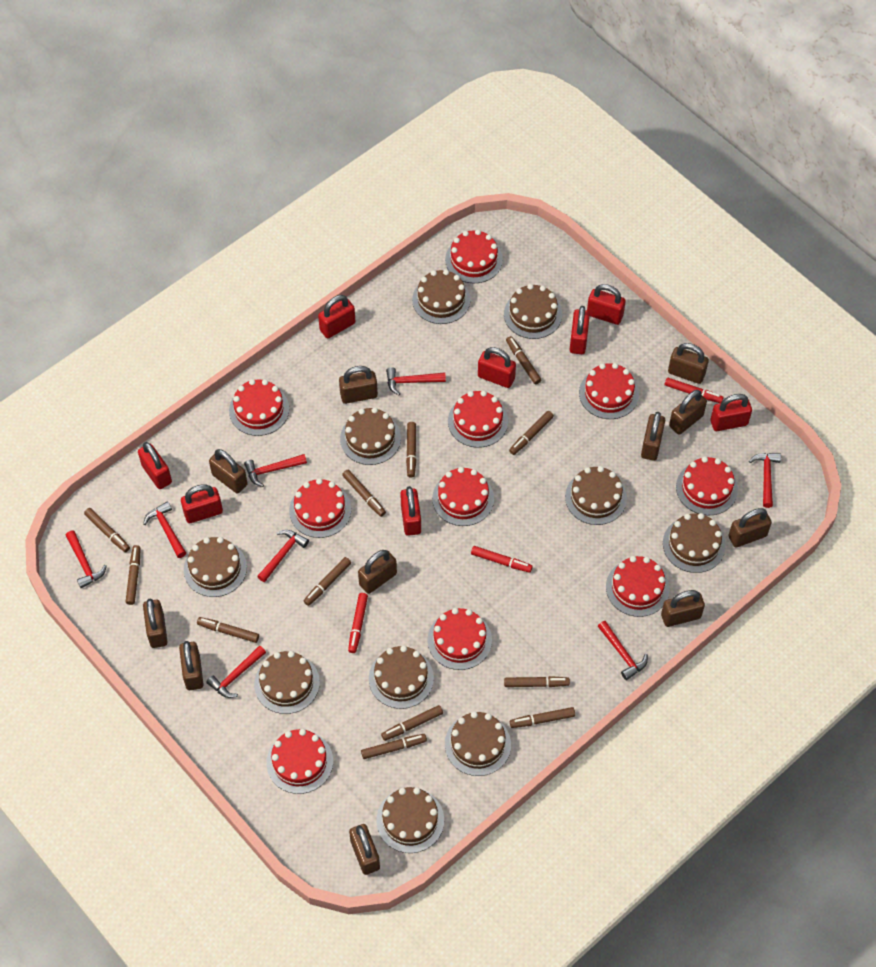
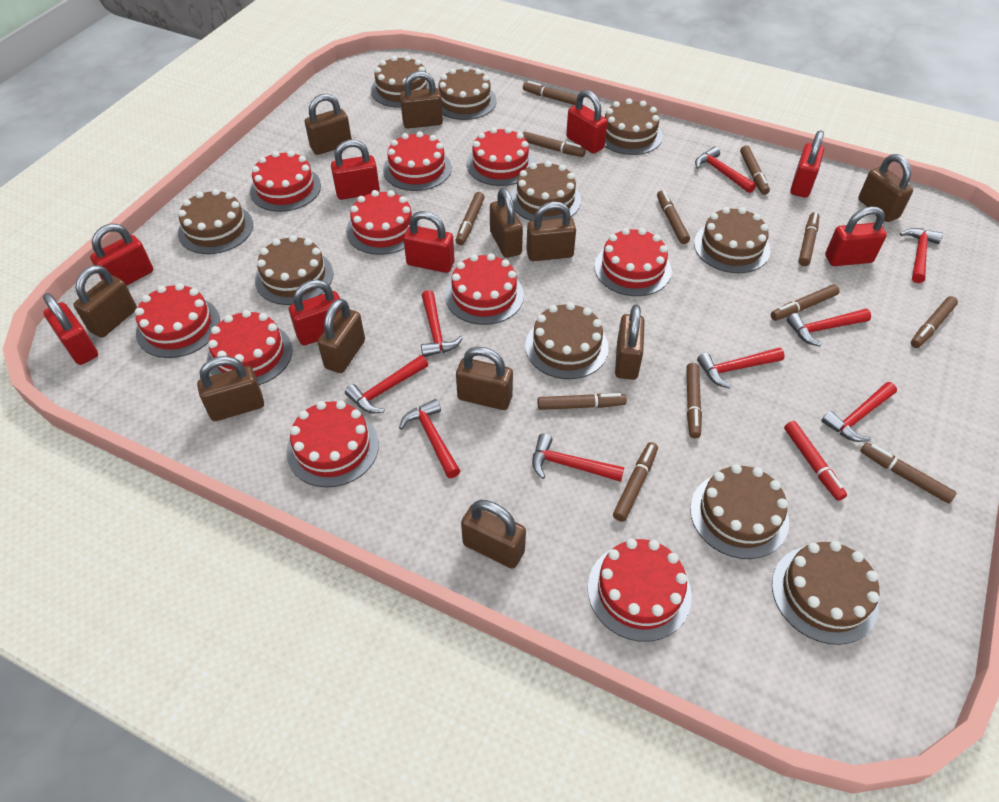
red hammer: 8 -> 9
red marker: 3 -> 1

